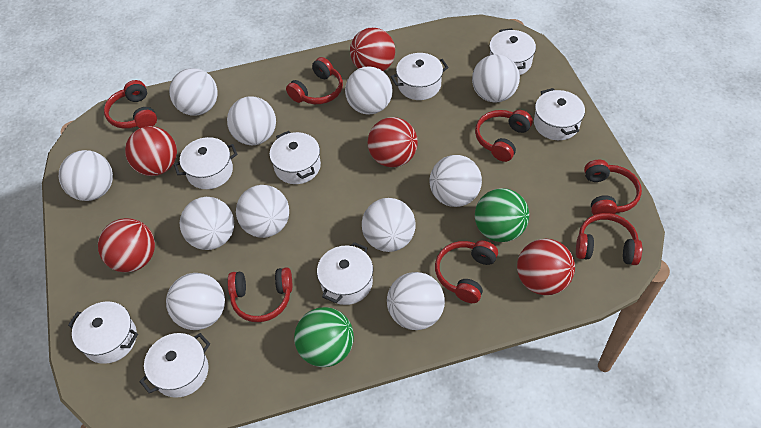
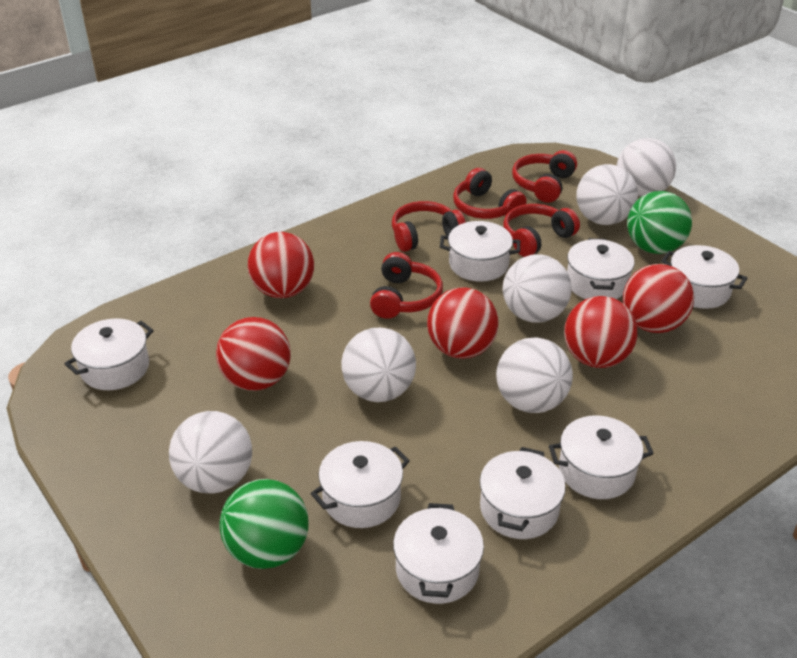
red headphones: 7 -> 5
white ball: 11 -> 6

